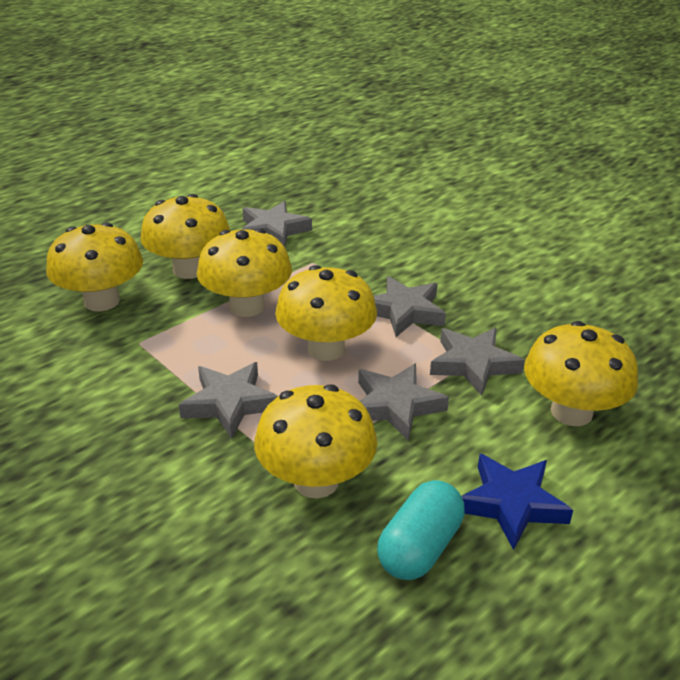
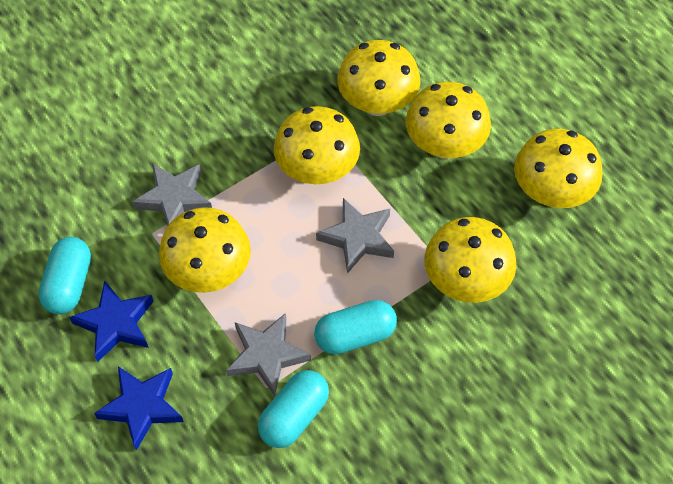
blue star: 1 -> 2
grey star: 5 -> 3
turquoise capsule: 1 -> 3

